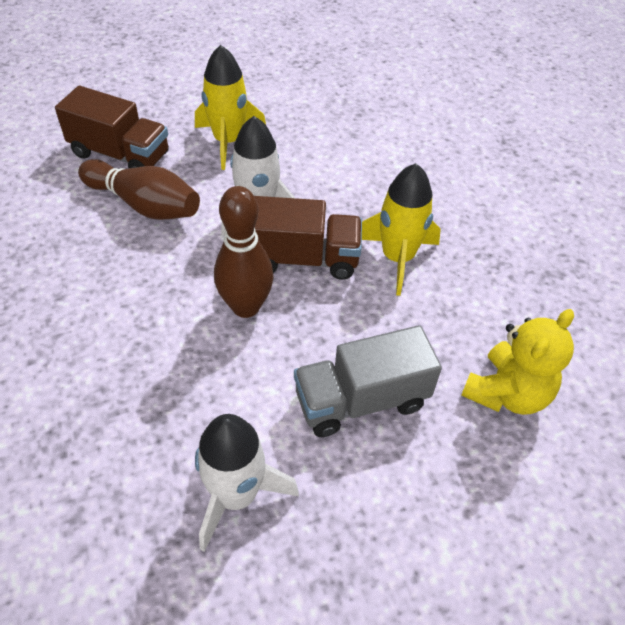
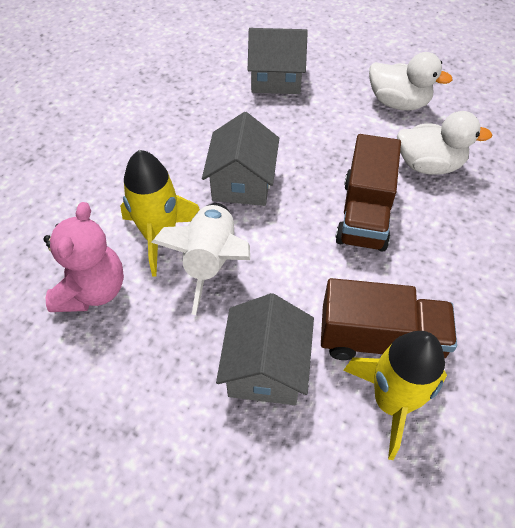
brown bowling pin: 2 -> 0
grey house: 0 -> 3
grey truck: 1 -> 0
pink teddy bear: 0 -> 1
white duck: 0 -> 2
white rocket: 2 -> 1
yellow teddy bear: 1 -> 0

